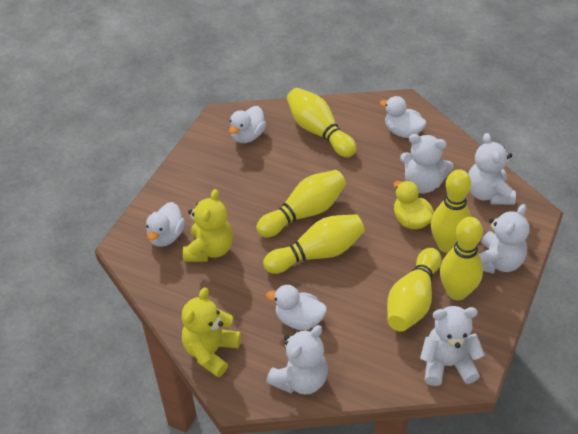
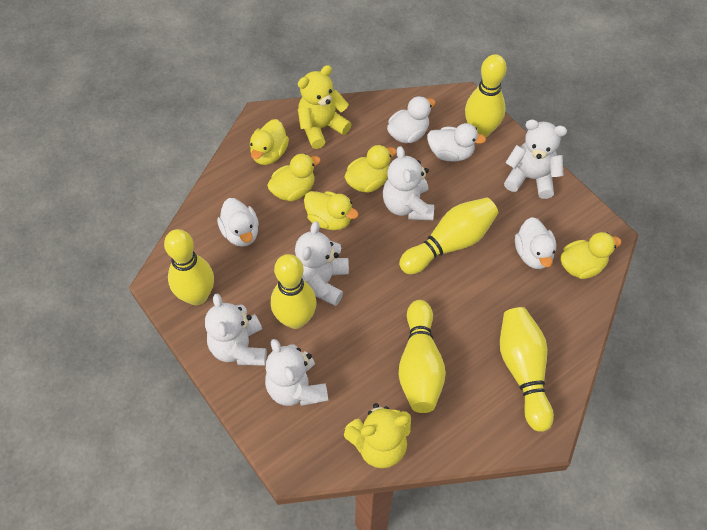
yellow duck: 1 -> 5

